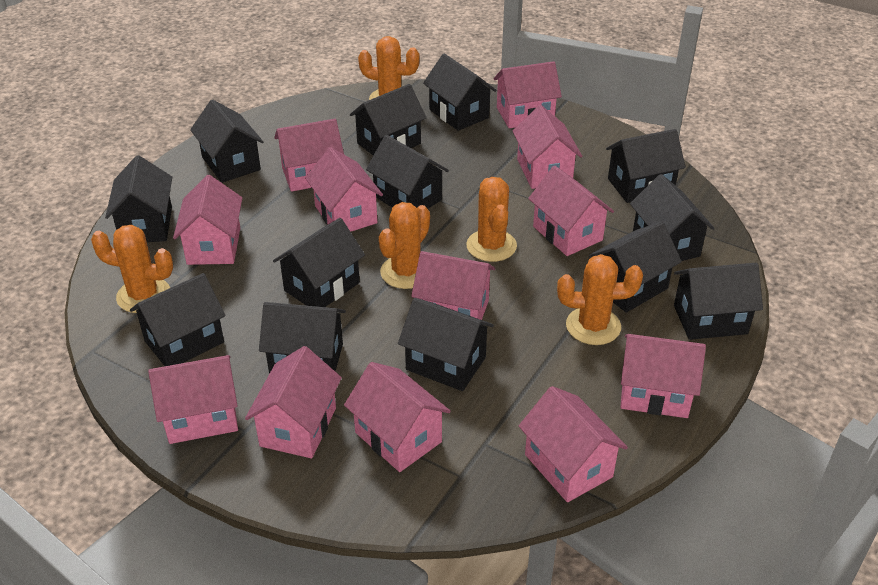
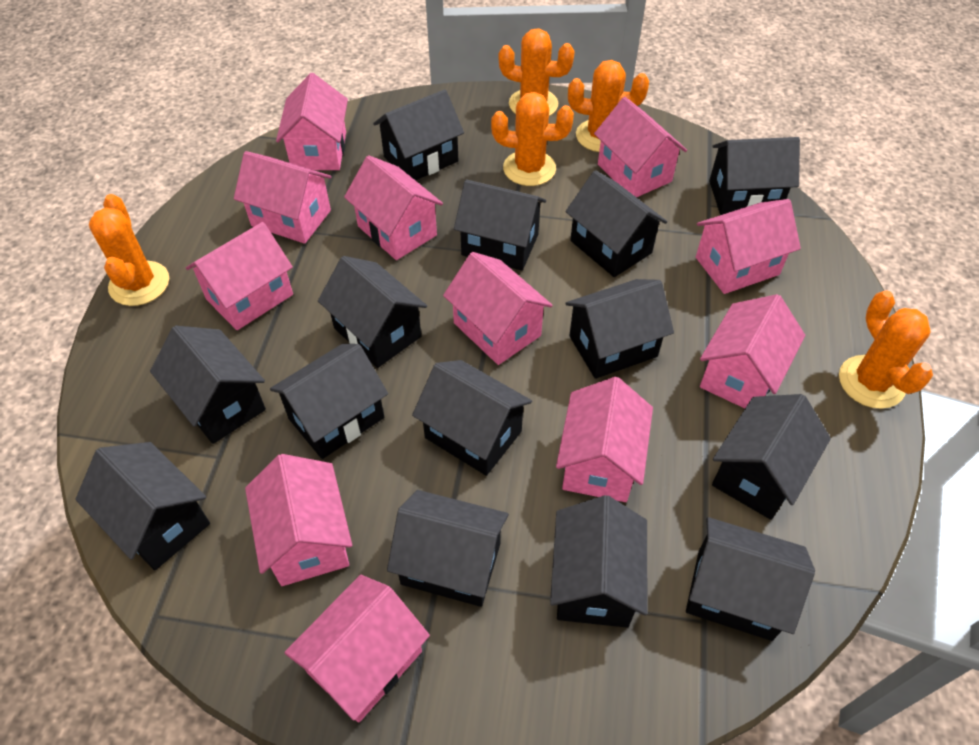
black house: 13 -> 14
pink house: 12 -> 11

